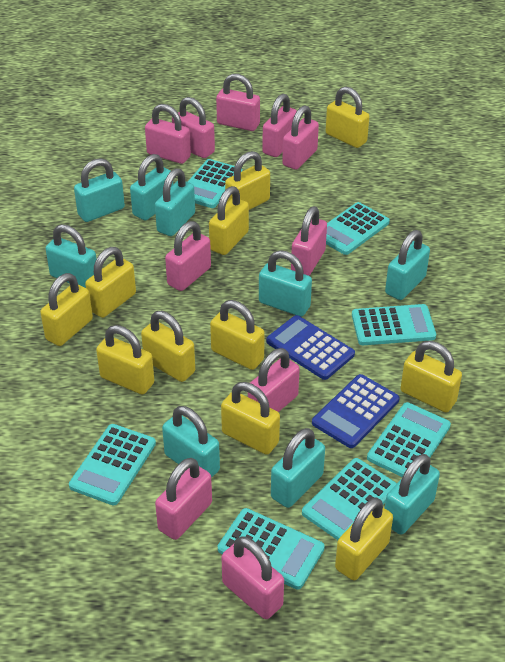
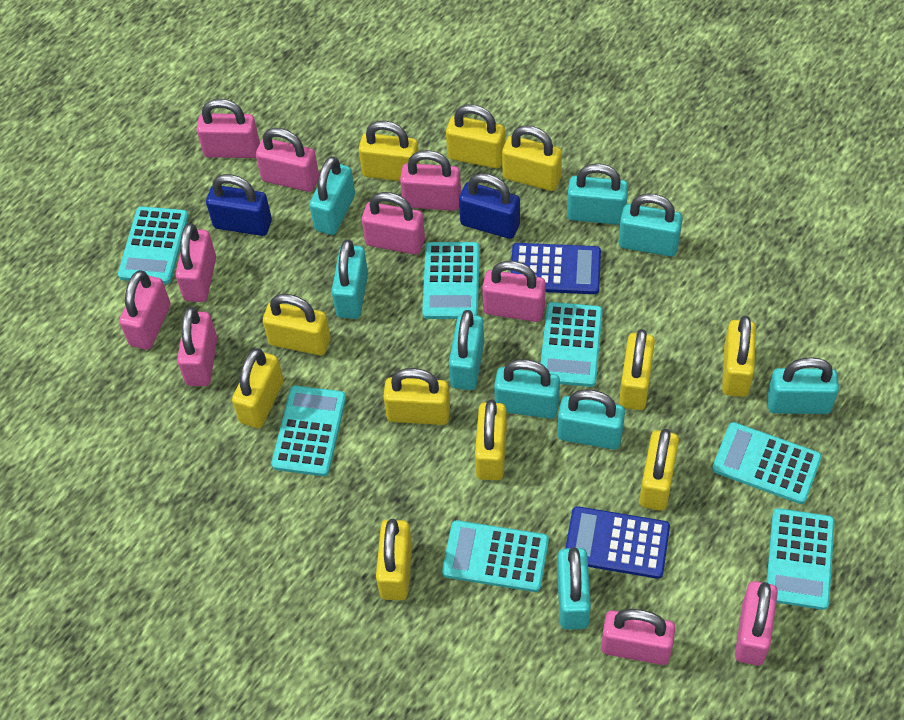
blue padlock: 0 -> 2

